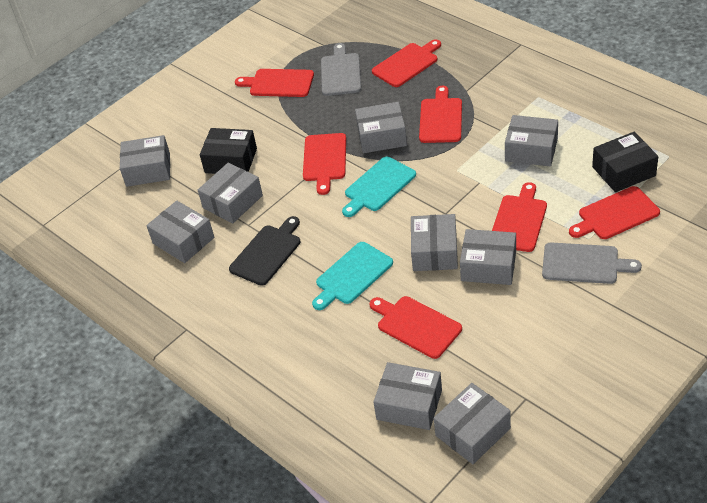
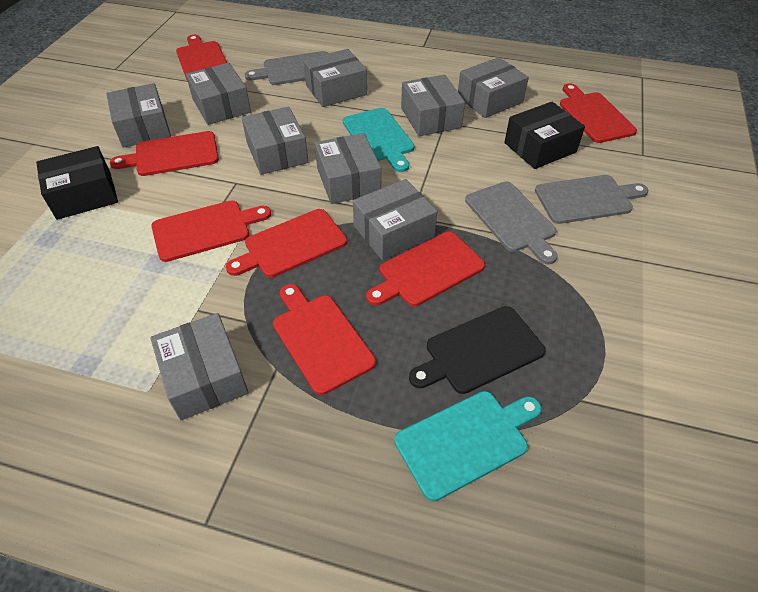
grey cutting board: 2 -> 3

